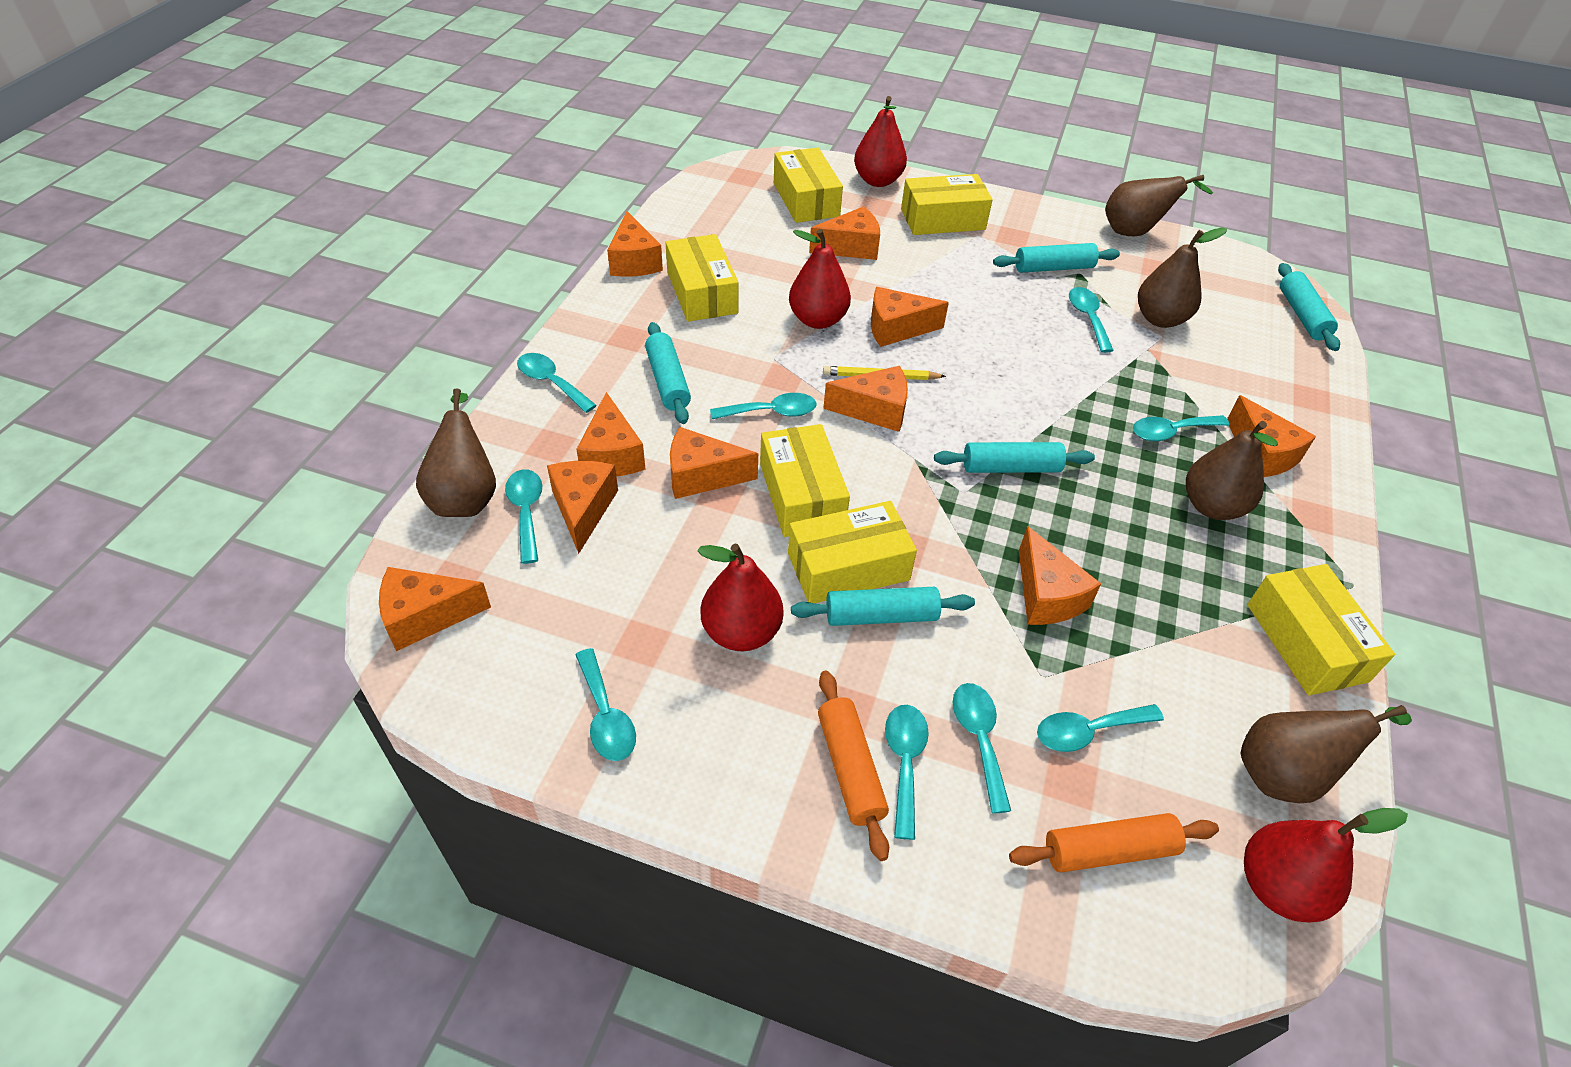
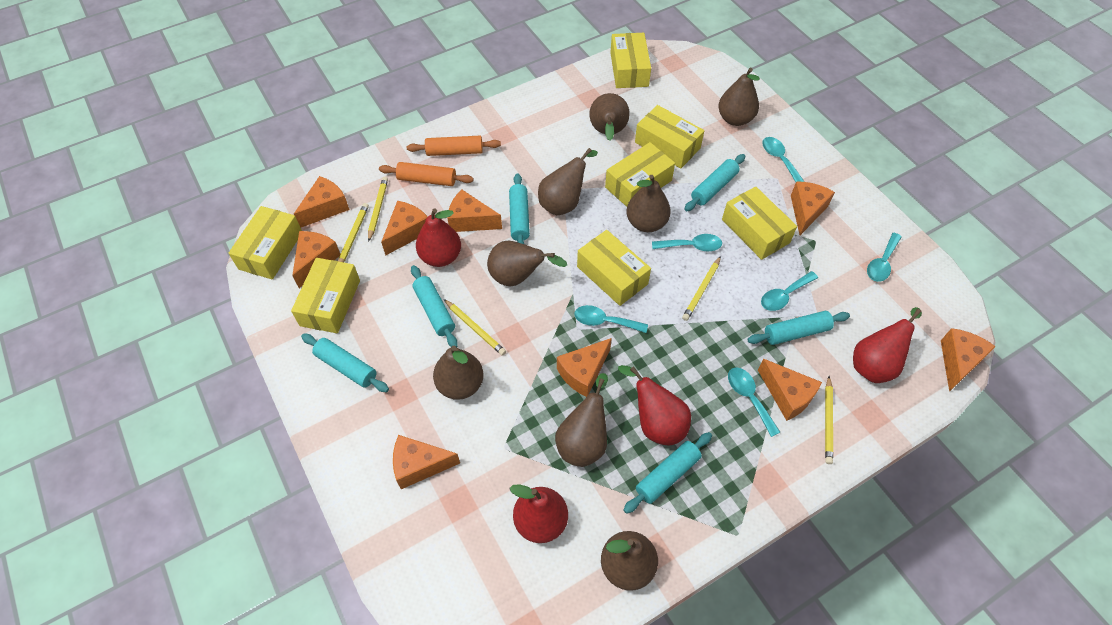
brown pear: 5 -> 8
orange cheese: 10 -> 9
turquoise rolling pin: 5 -> 6
turquoise spoon: 9 -> 6
yellow box: 6 -> 7
yellow pencil: 1 -> 5

